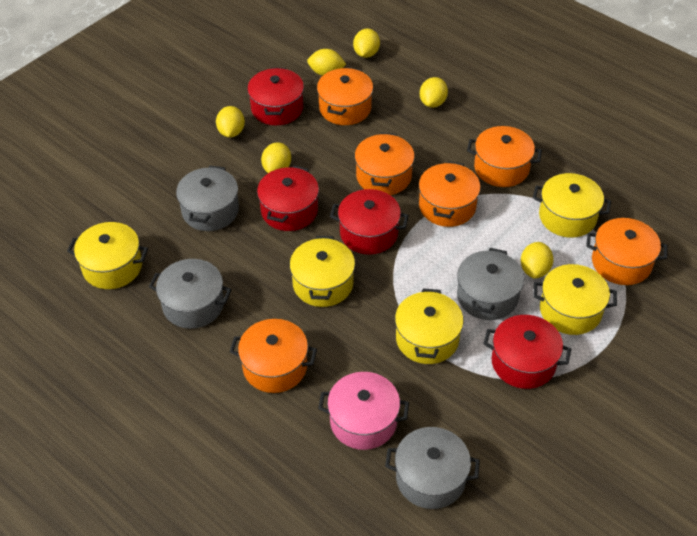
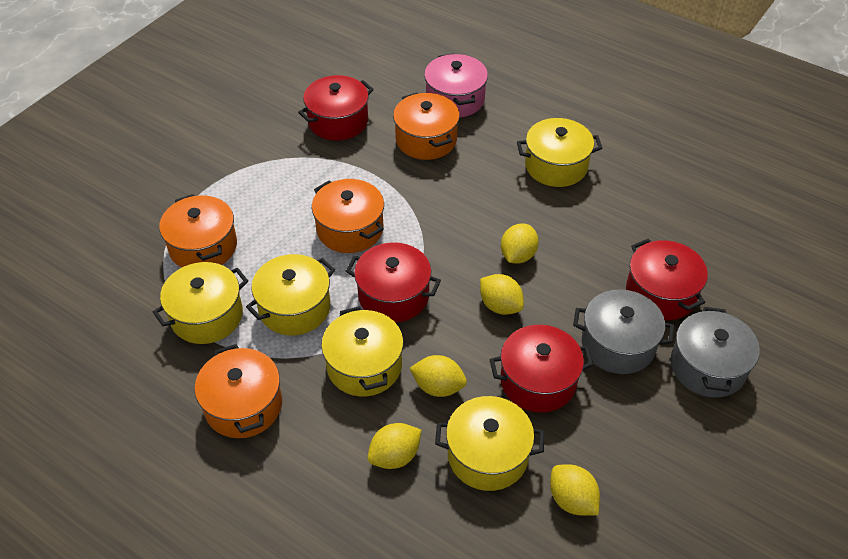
grey pot: 4 -> 2
orange pot: 6 -> 4
yellow lemon: 6 -> 5

